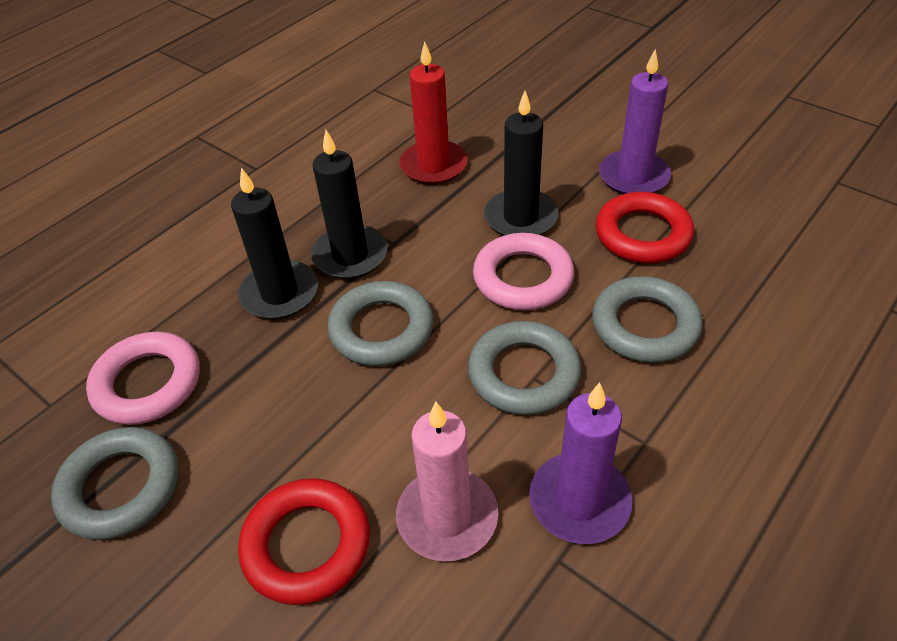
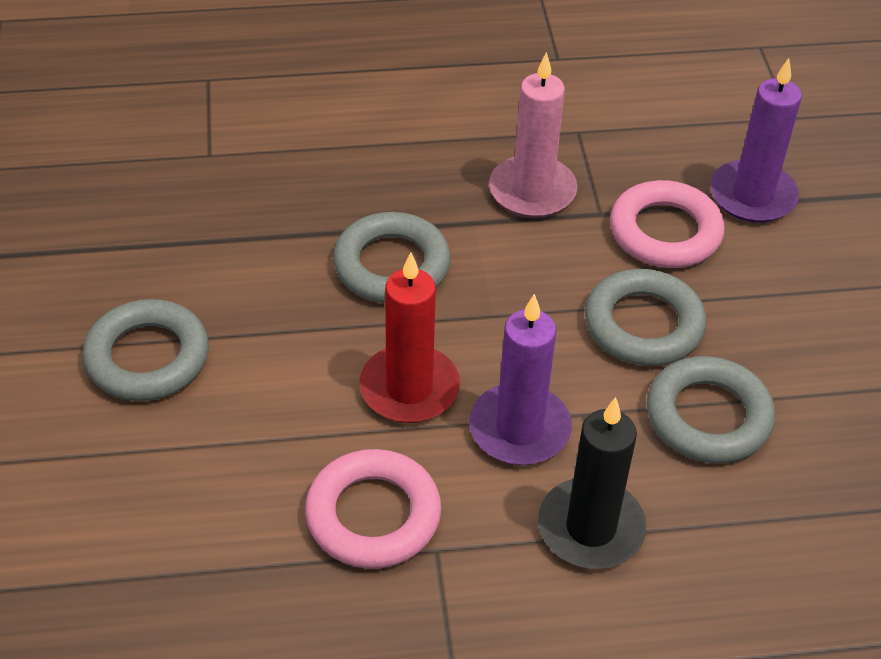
black candle: 3 -> 1
red ring: 2 -> 0

